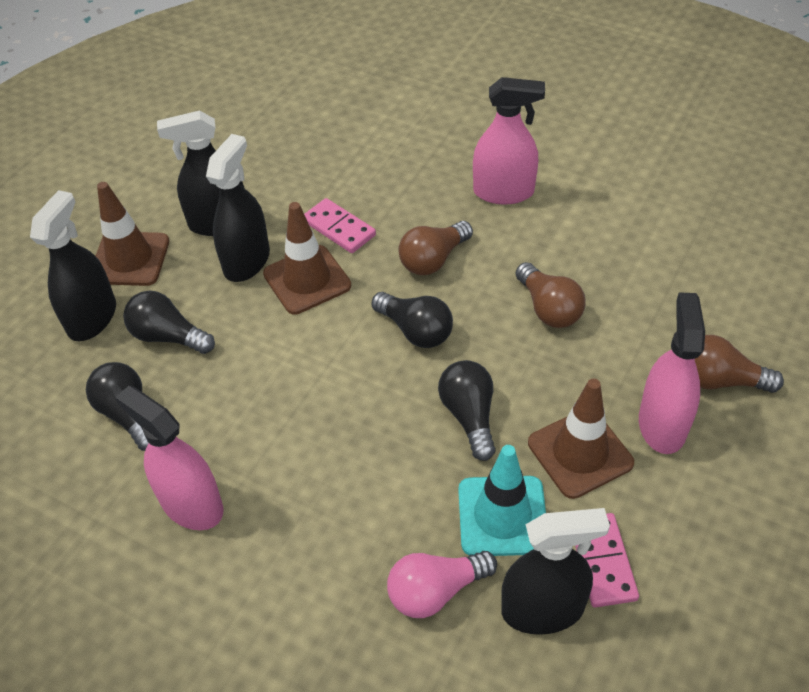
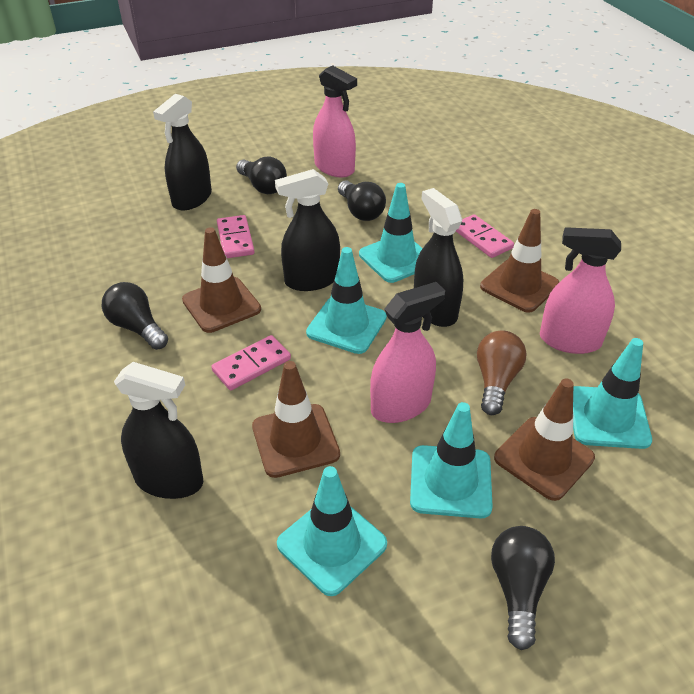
brown light bulb: 3 -> 1
brown traffic cone: 3 -> 4
pink domino: 2 -> 3
pink light bulb: 1 -> 0
turquoise traffic cone: 1 -> 5

